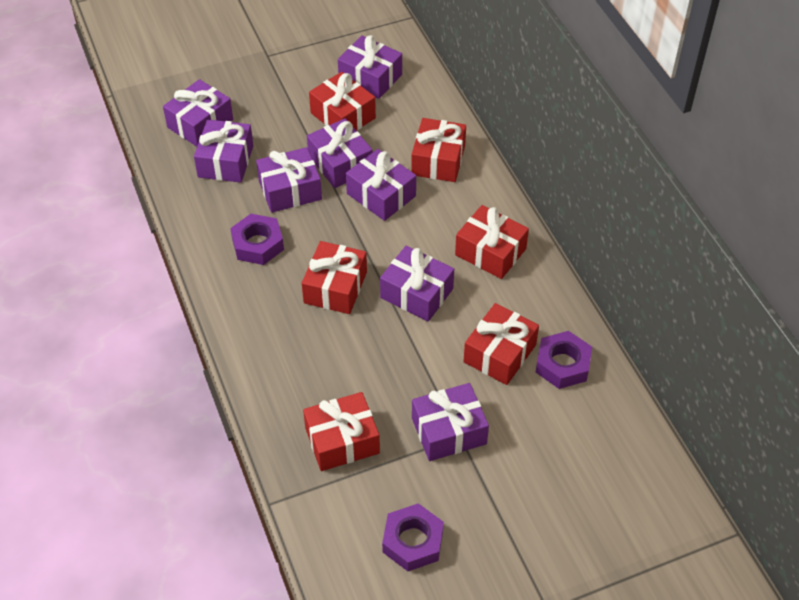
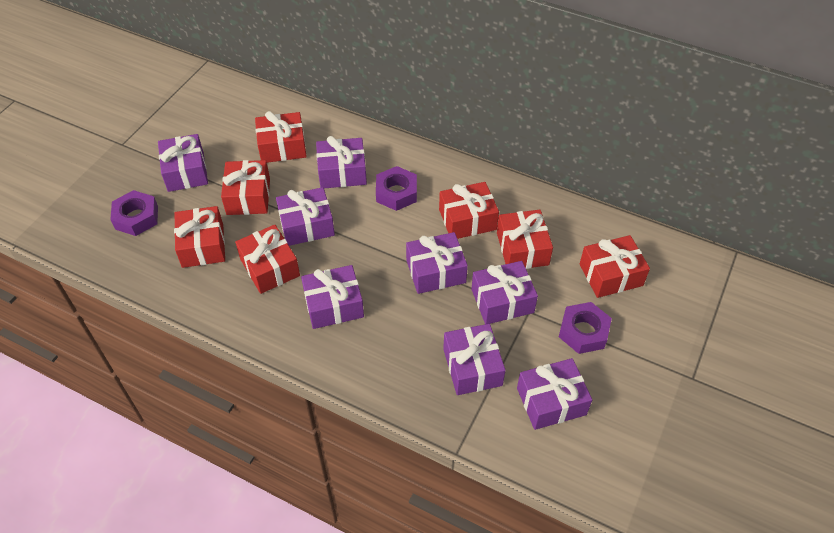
red gift: 6 -> 7

